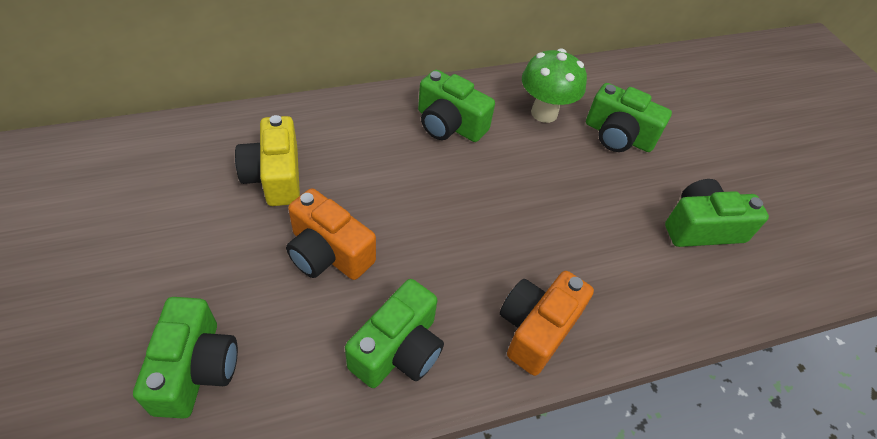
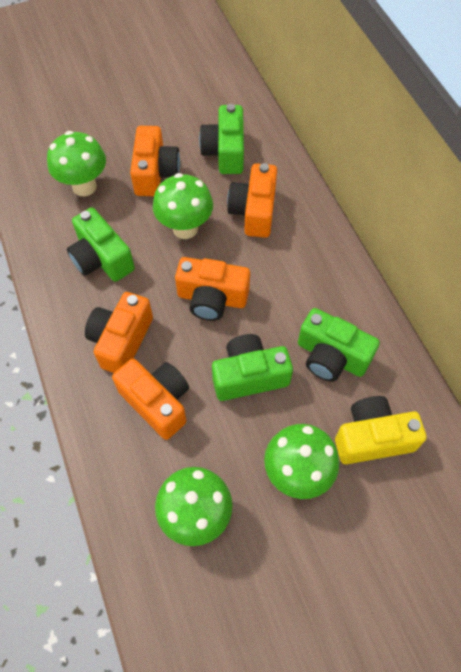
green camera: 5 -> 4
green mushroom: 1 -> 4
orange camera: 2 -> 5

